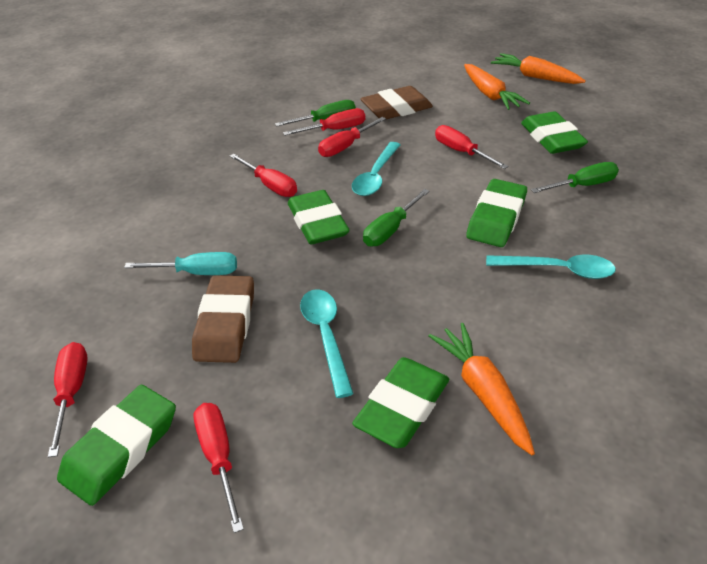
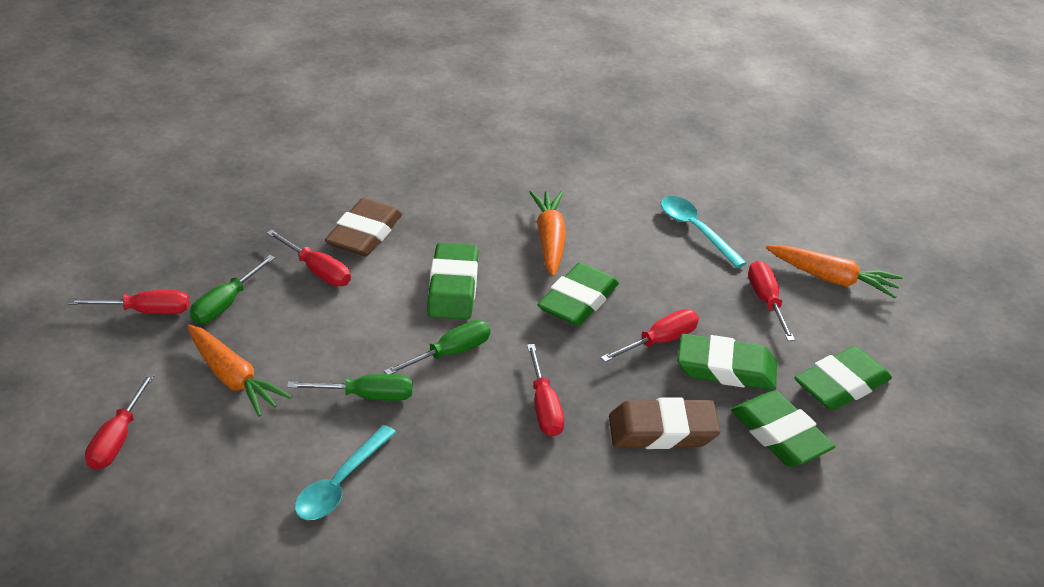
turquoise screwdriver: 1 -> 0
turquoise spoon: 3 -> 2

